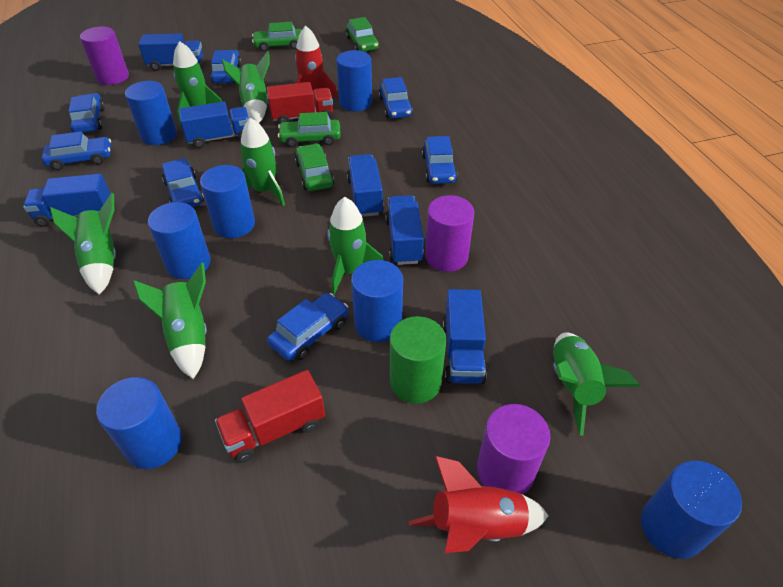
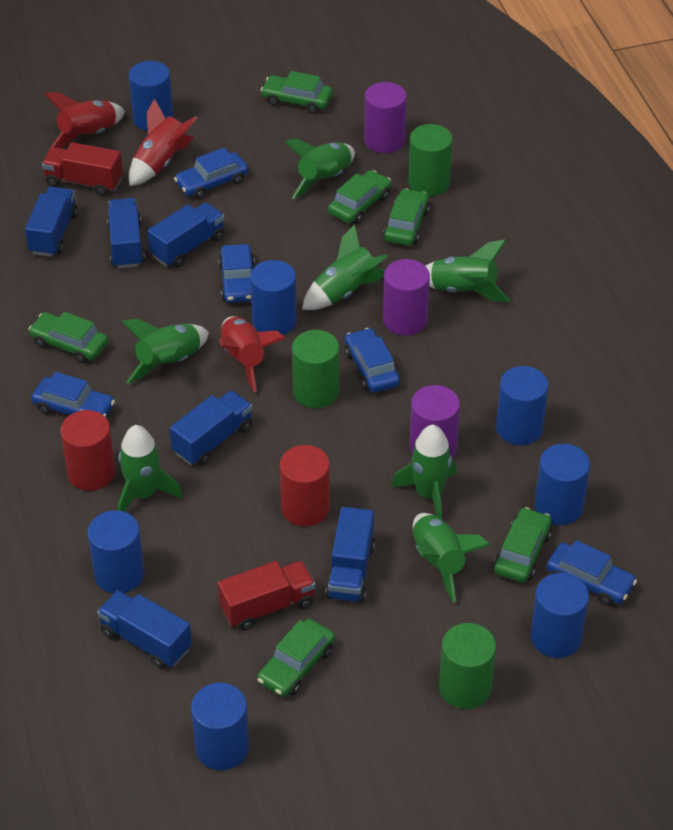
blue car: 7 -> 5
green car: 4 -> 6
green cylinder: 1 -> 3
red cylinder: 0 -> 2
red rocket: 2 -> 3

